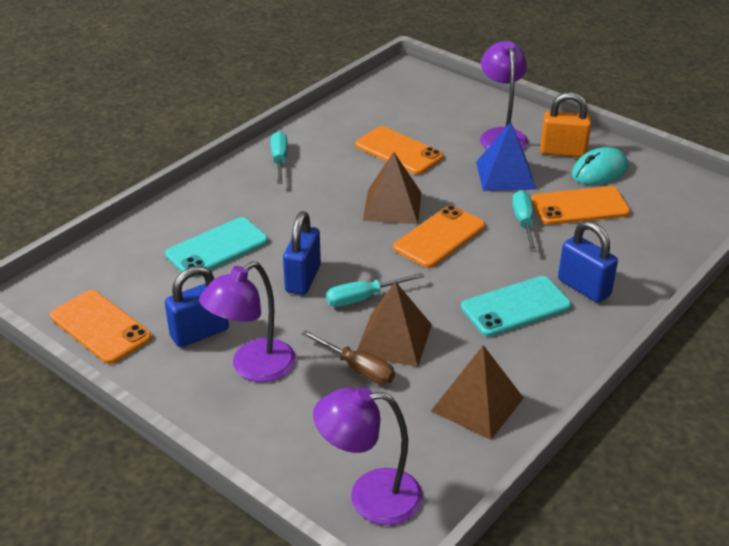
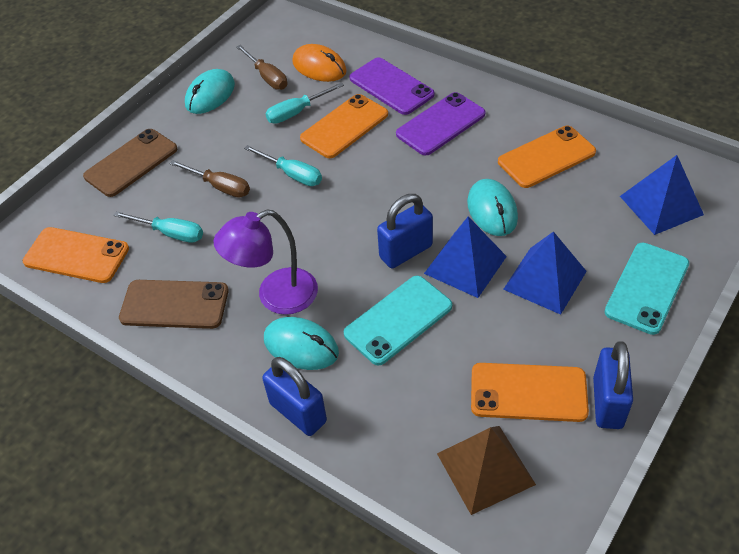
blue pyramid: 1 -> 3
brown phone: 0 -> 2
brown pyramid: 3 -> 1
brown screwdriver: 1 -> 2
orange mouse: 0 -> 1
orange padlock: 1 -> 0
purple lamp: 3 -> 1
purple phone: 0 -> 2
turquoise mouse: 1 -> 3

